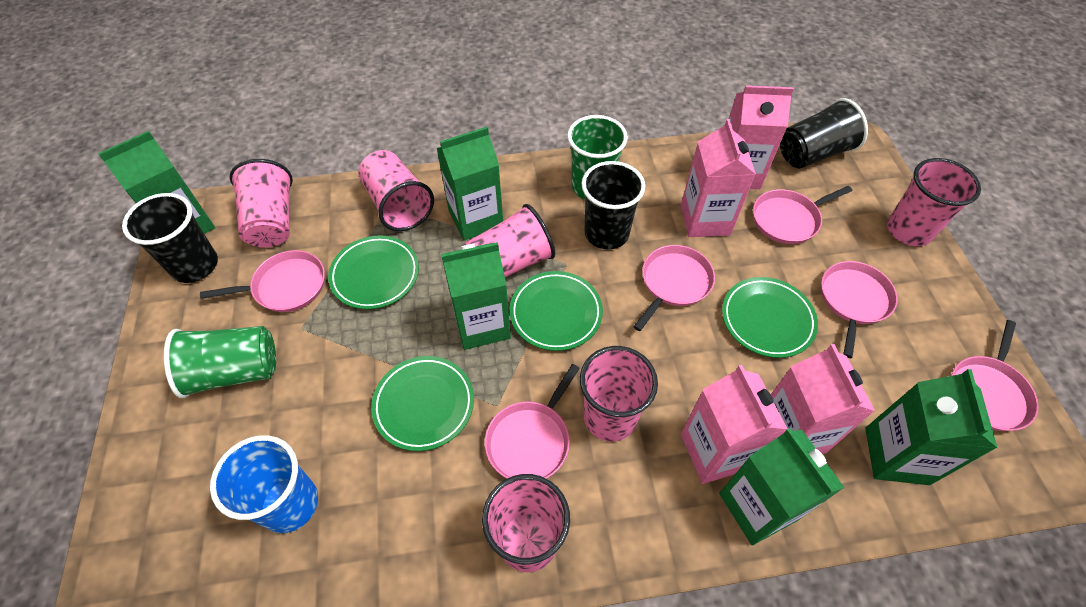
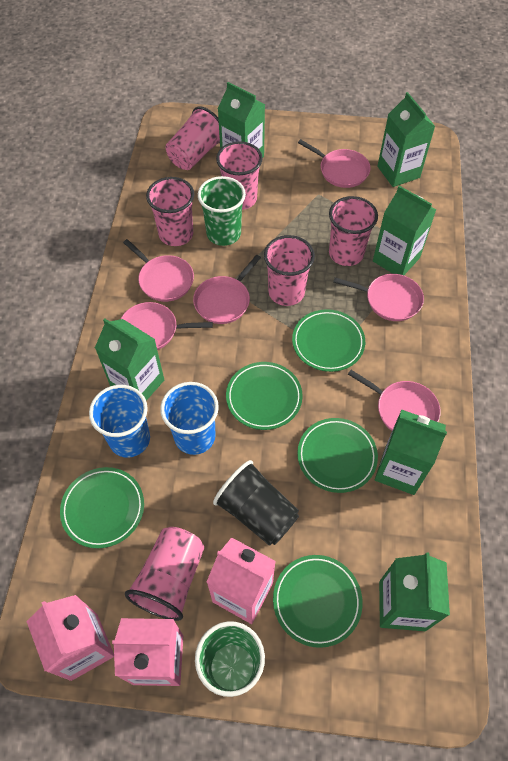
black cup: 3 -> 1
blue cup: 1 -> 2
green carton: 5 -> 6
green plate: 4 -> 5
pink carton: 4 -> 3

